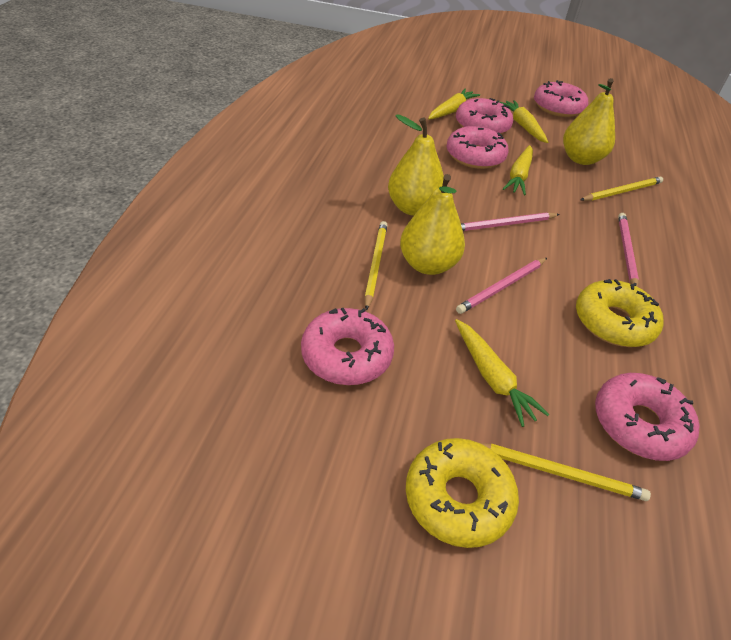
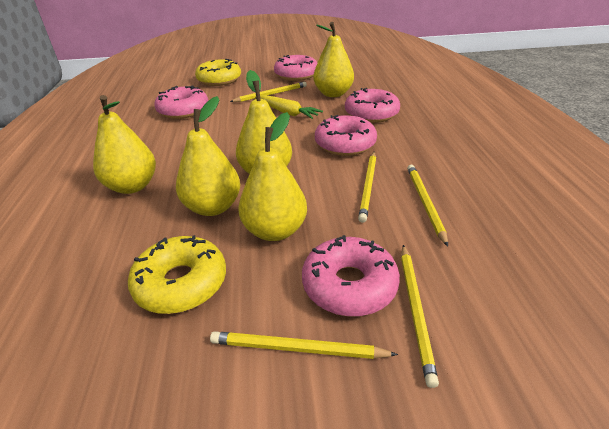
pink pencil: 3 -> 0
yellow carrot: 4 -> 1
yellow pear: 3 -> 5
yellow pencil: 3 -> 5

